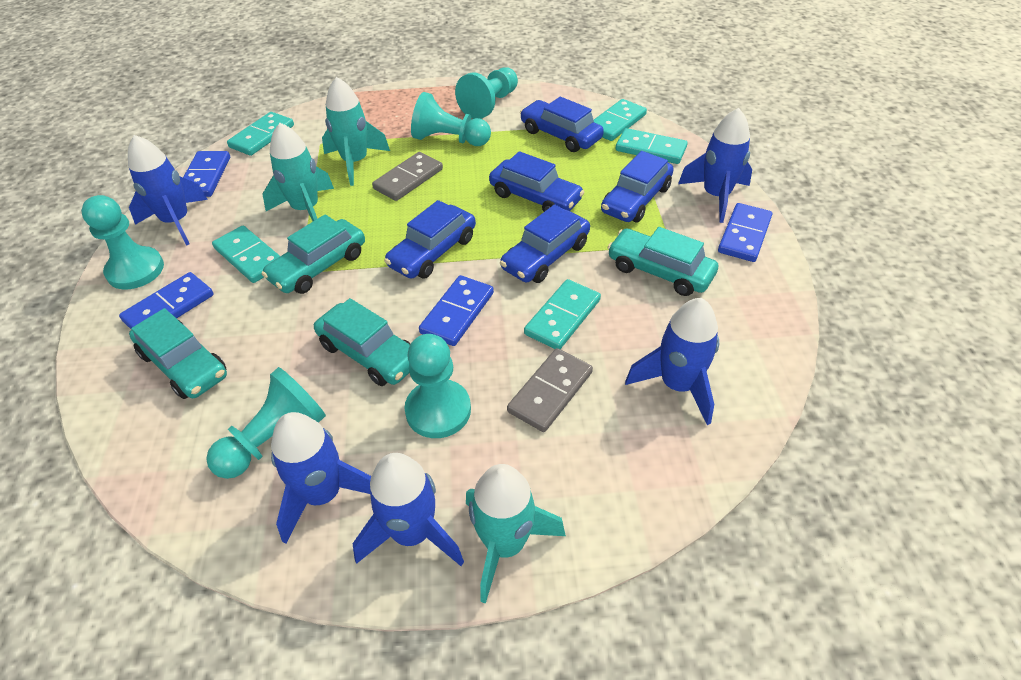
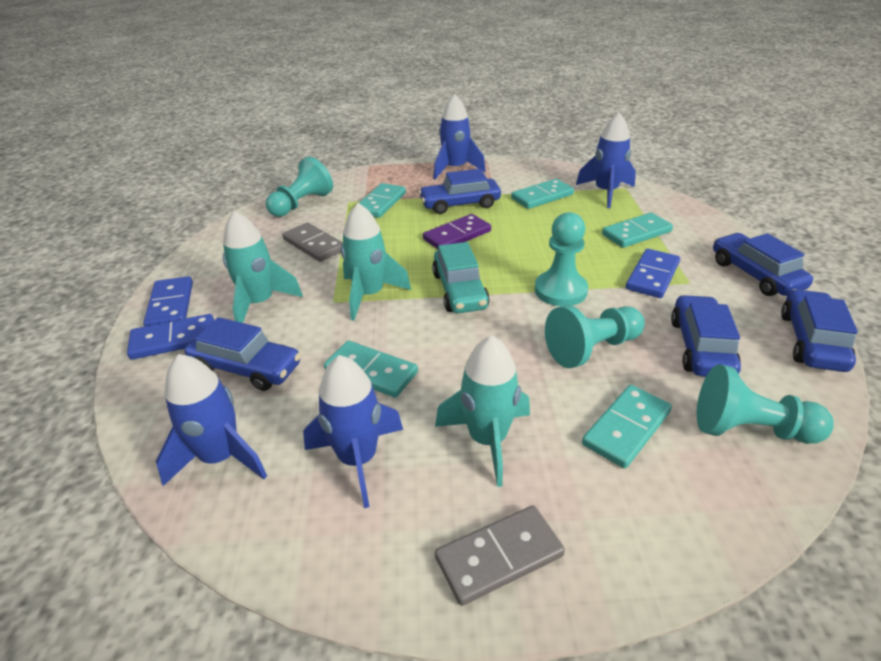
blue domino: 4 -> 3
blue rocket: 5 -> 4
purple domino: 0 -> 1
turquoise car: 4 -> 1
turquoise pawn: 5 -> 4

